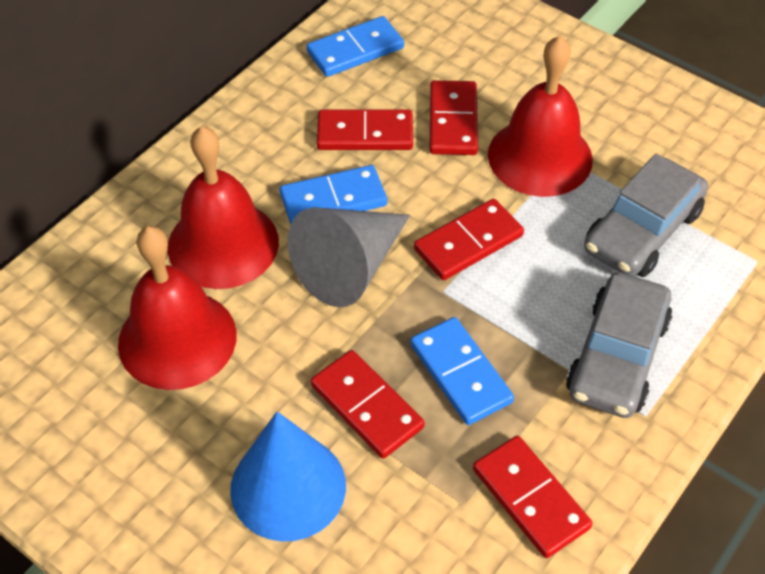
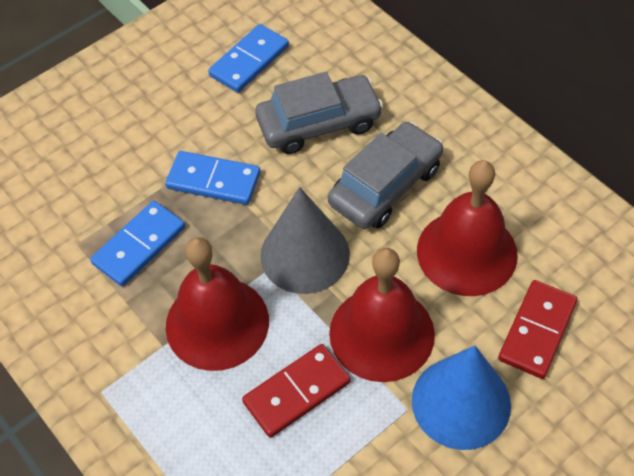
red domino: 5 -> 2

